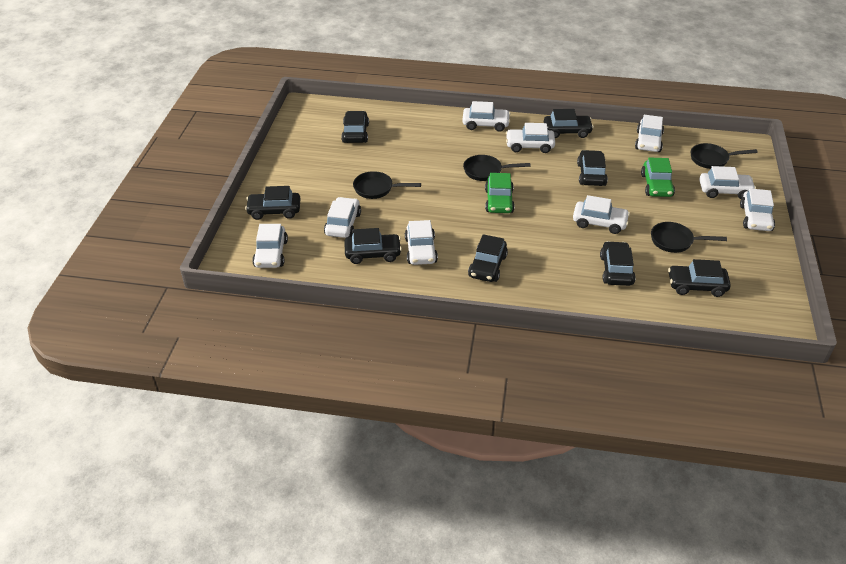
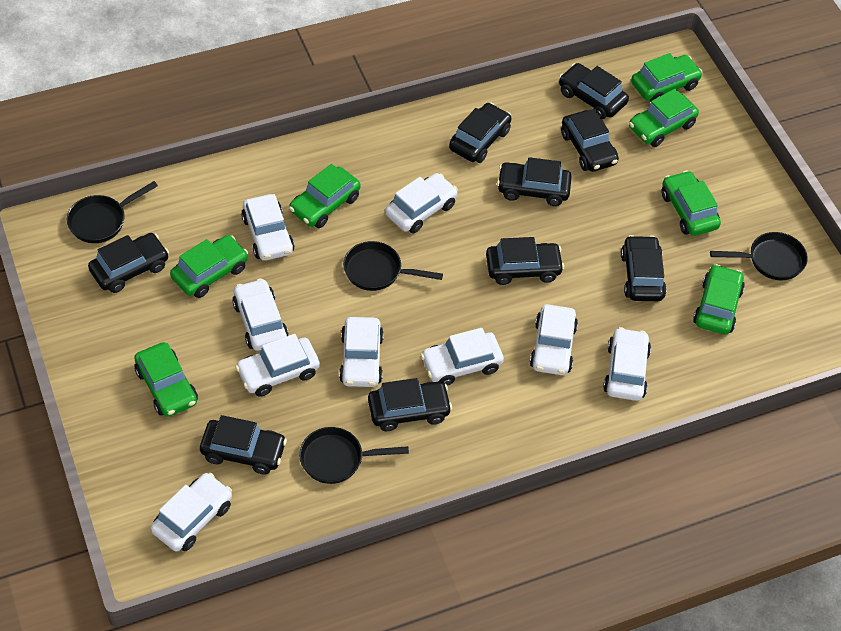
black car: 8 -> 9
green car: 2 -> 7

